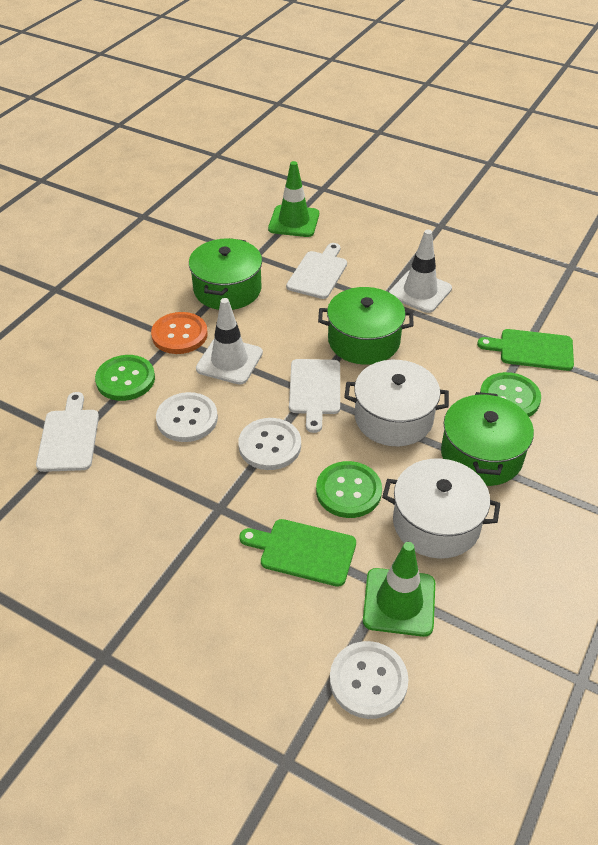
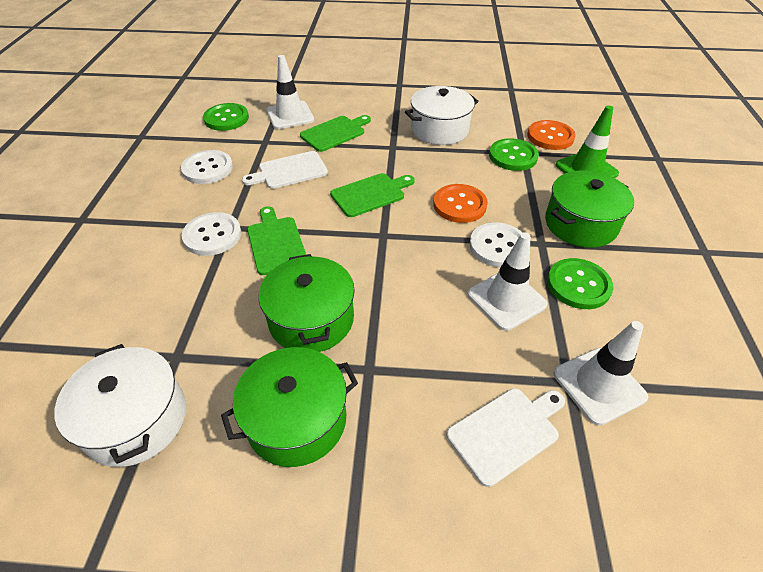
green cutting board: 2 -> 3
green traffic cone: 2 -> 1
orange button: 1 -> 2
white cutting board: 3 -> 2
white traffic cone: 2 -> 3

